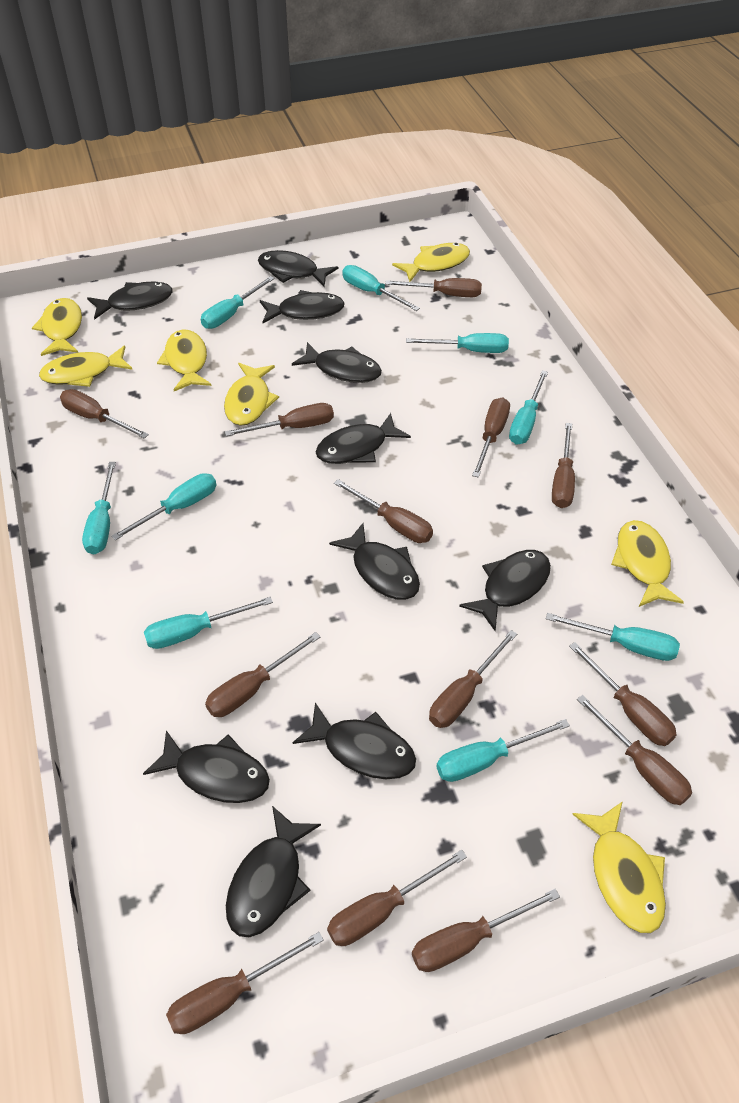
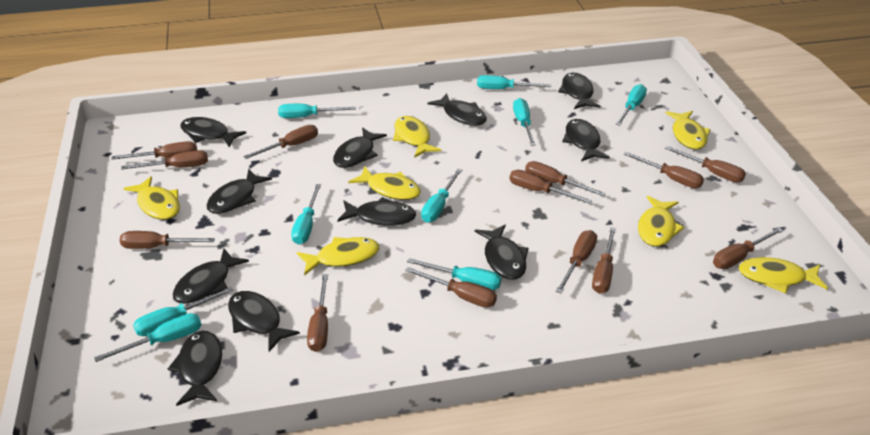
black fish: 10 -> 11

